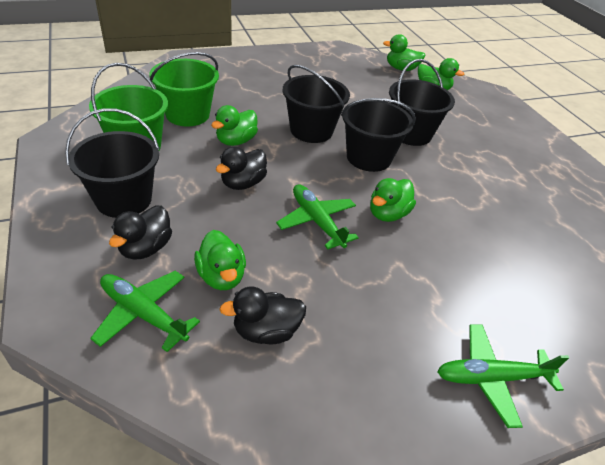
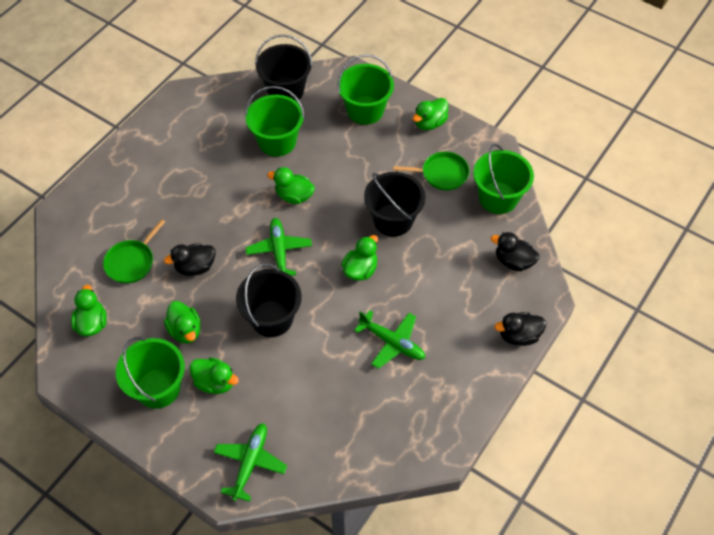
black bucket: 4 -> 3
green bucket: 2 -> 4
green duck: 5 -> 6
green pan: 0 -> 2

